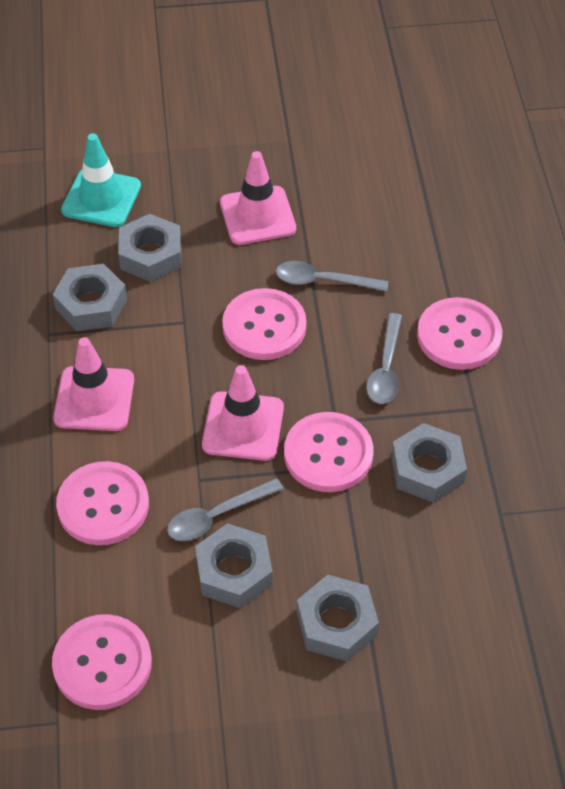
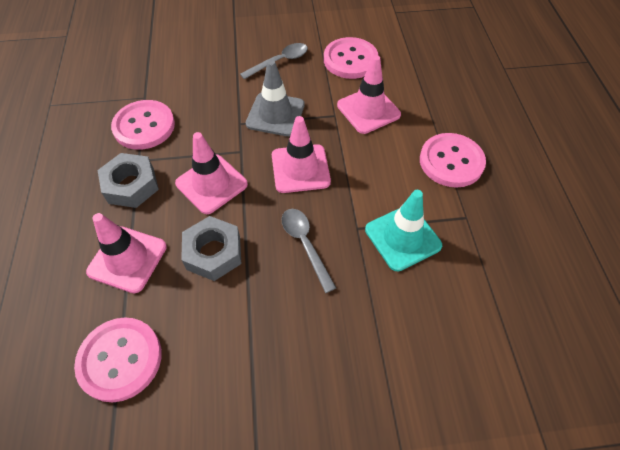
grey nut: 5 -> 2
grey spoon: 3 -> 2
grey traffic cone: 0 -> 1
pink button: 5 -> 4
pink traffic cone: 3 -> 4

